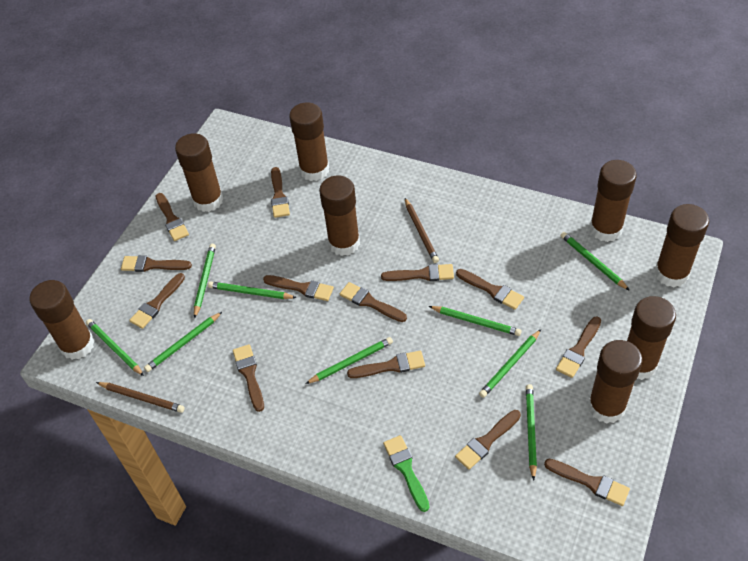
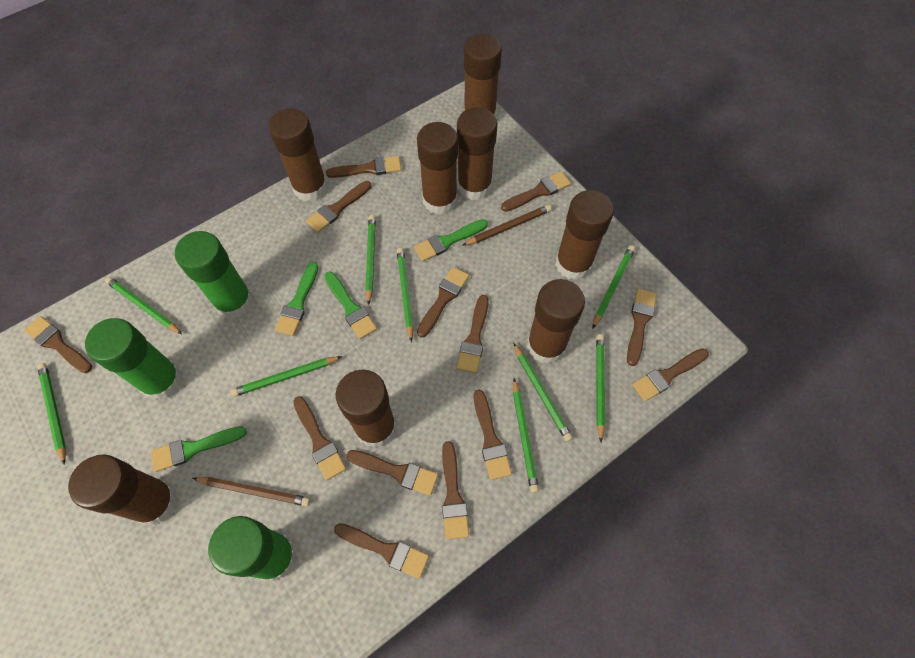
green brush: 1 -> 4
green glue stick: 0 -> 3

